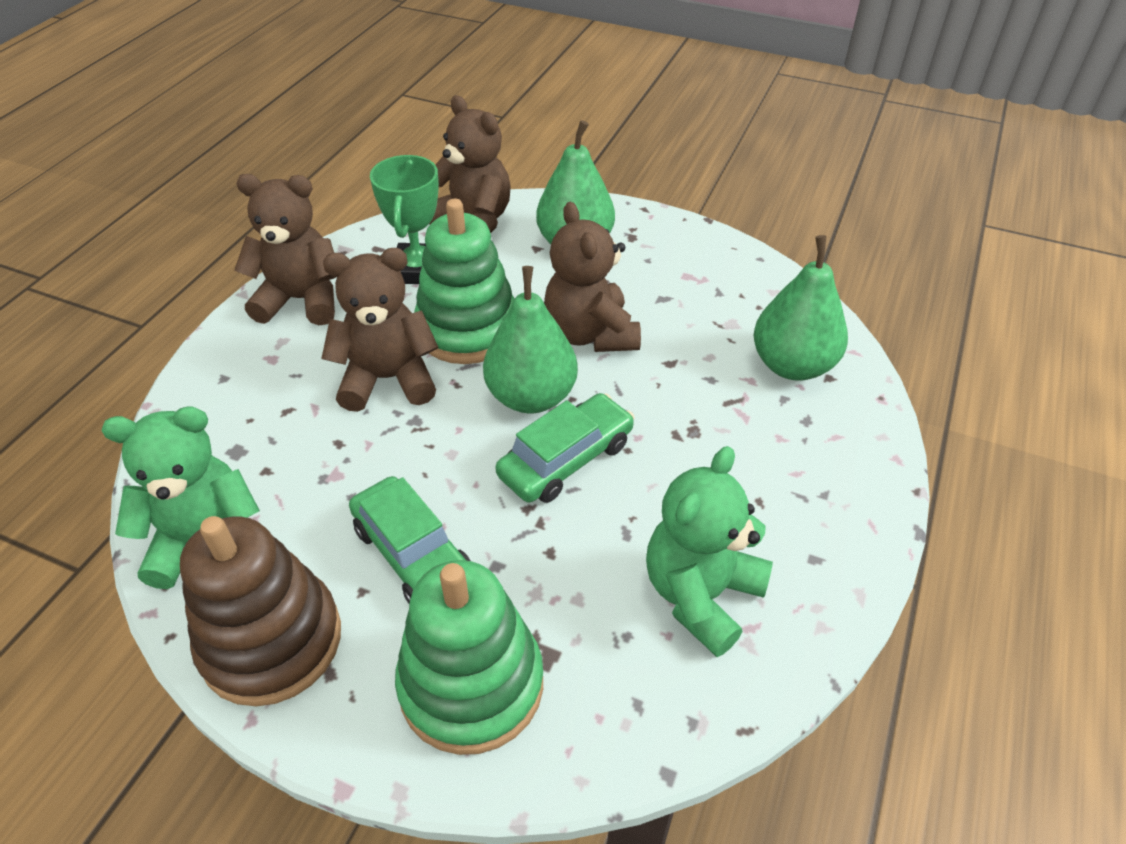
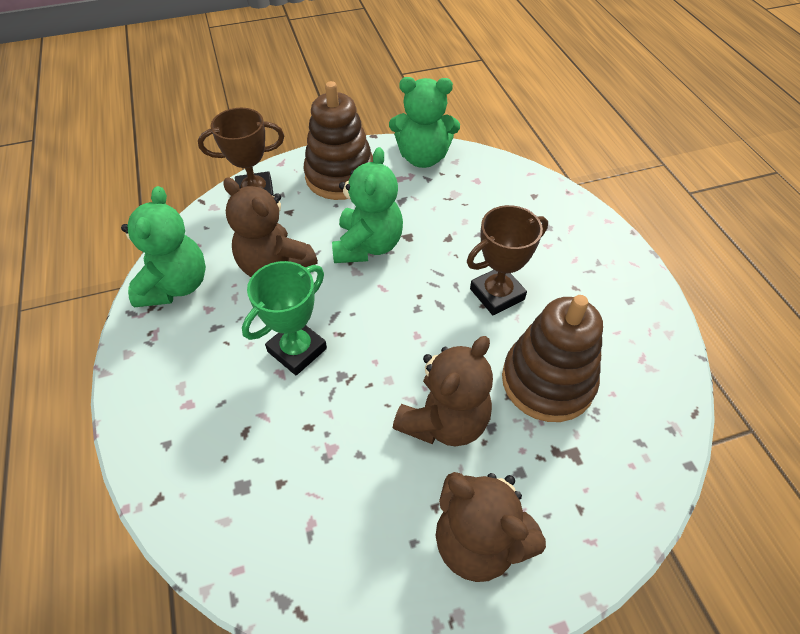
brown stacking toy: 1 -> 2
brown teddy bear: 4 -> 3
brown trophy: 0 -> 2
green car: 2 -> 0
green pear: 3 -> 0
green stacking toy: 2 -> 0
green teddy bear: 2 -> 3

